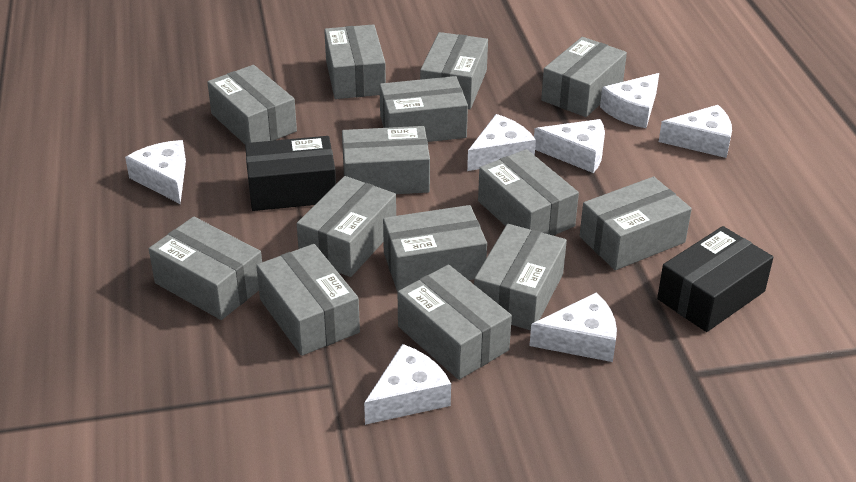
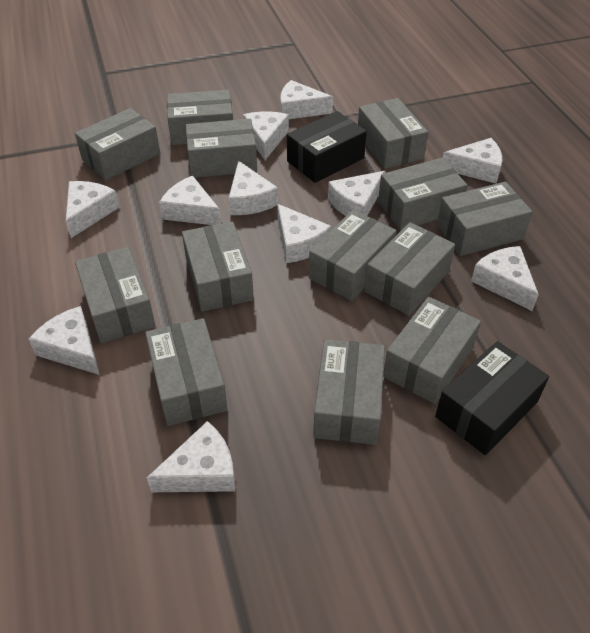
grey box: 14 -> 13
white cheese: 7 -> 11

